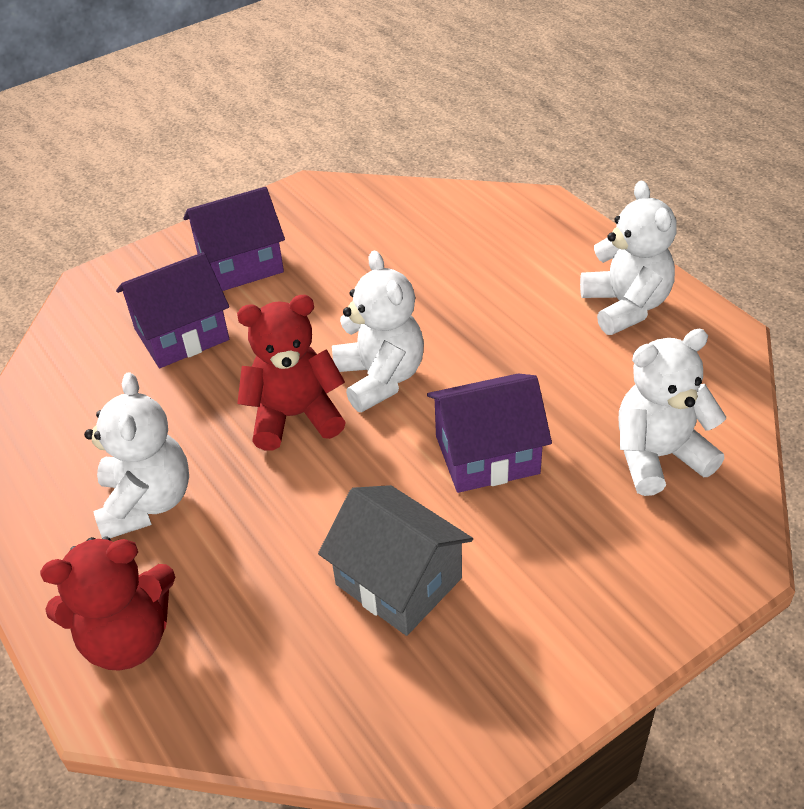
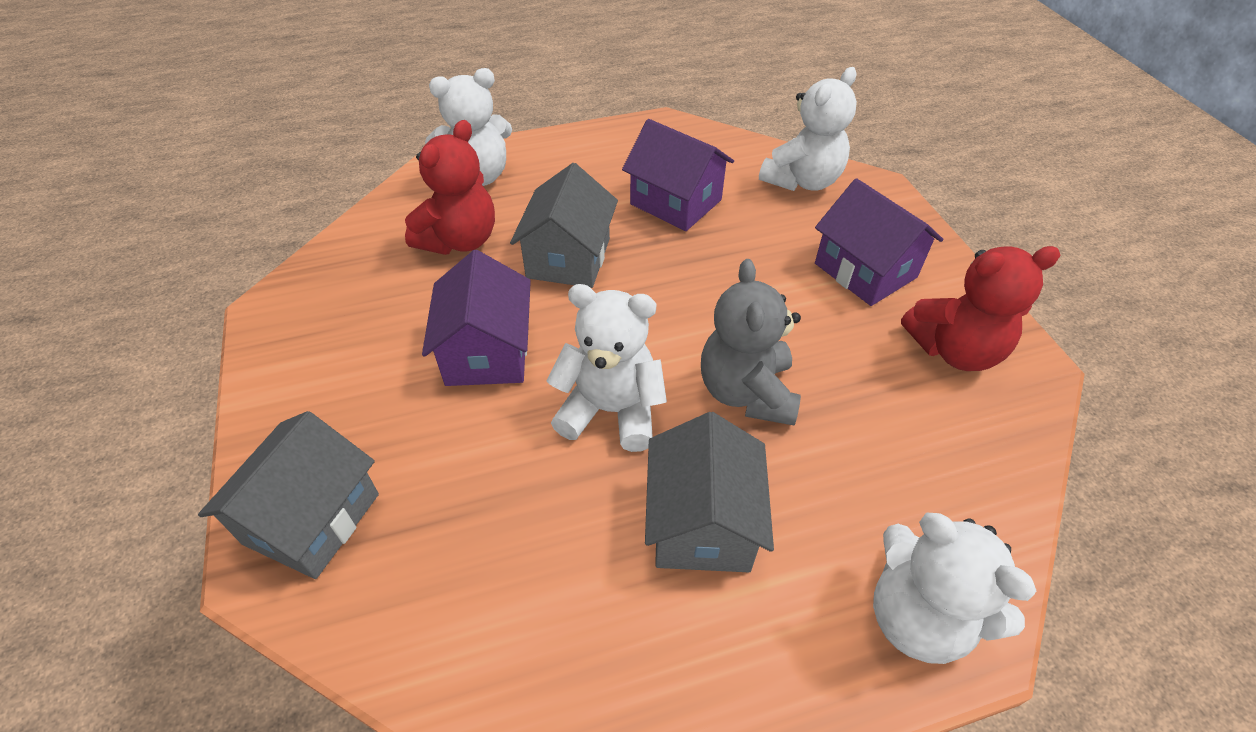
grey house: 1 -> 3
grey teddy bear: 0 -> 1

